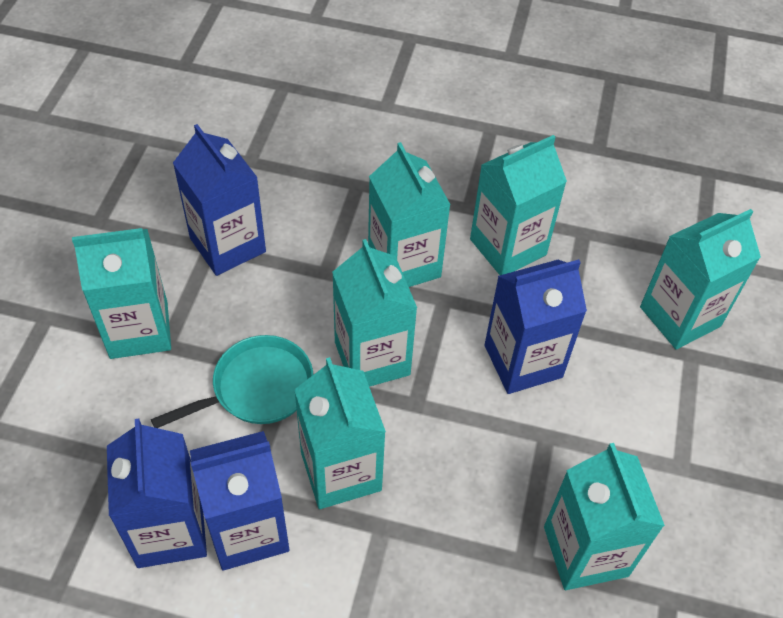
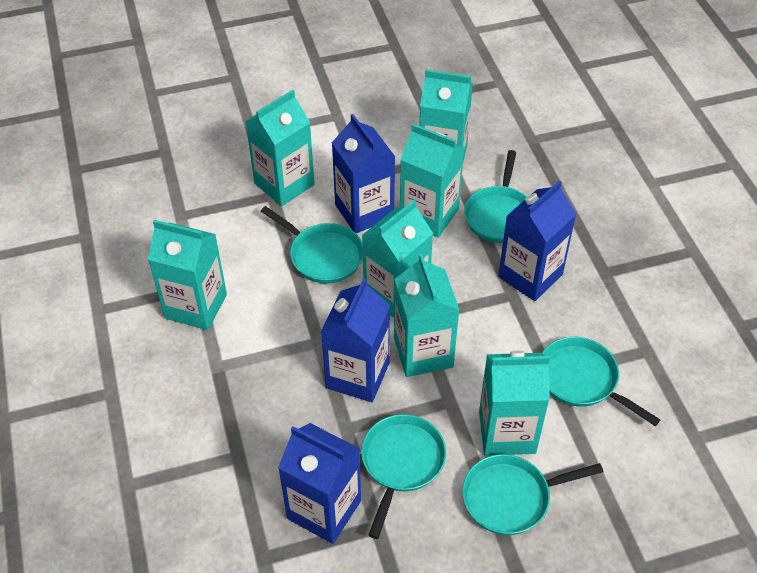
turquoise pan: 1 -> 5

